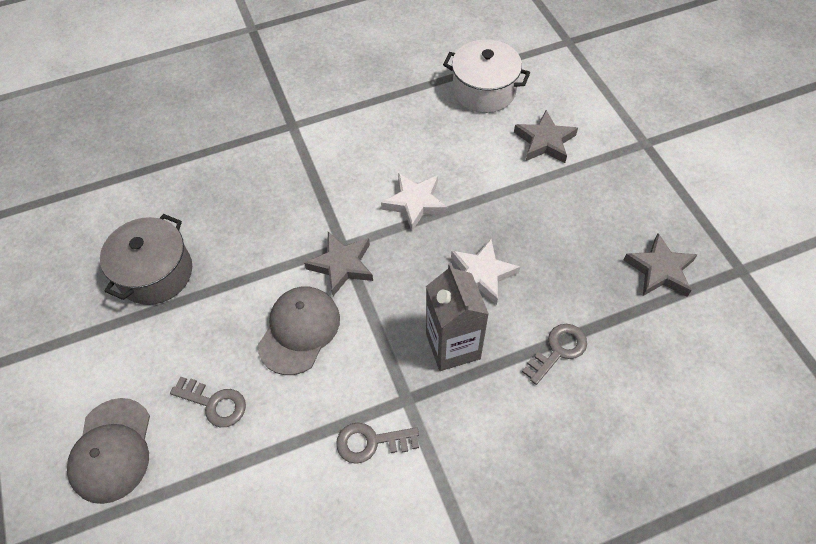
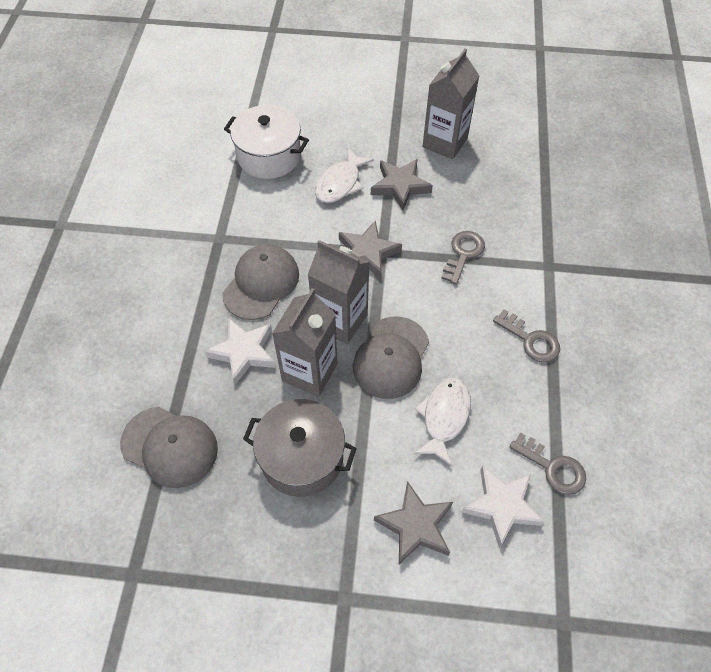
grey cap: 2 -> 3
grey carton: 1 -> 3
white fish: 0 -> 2

